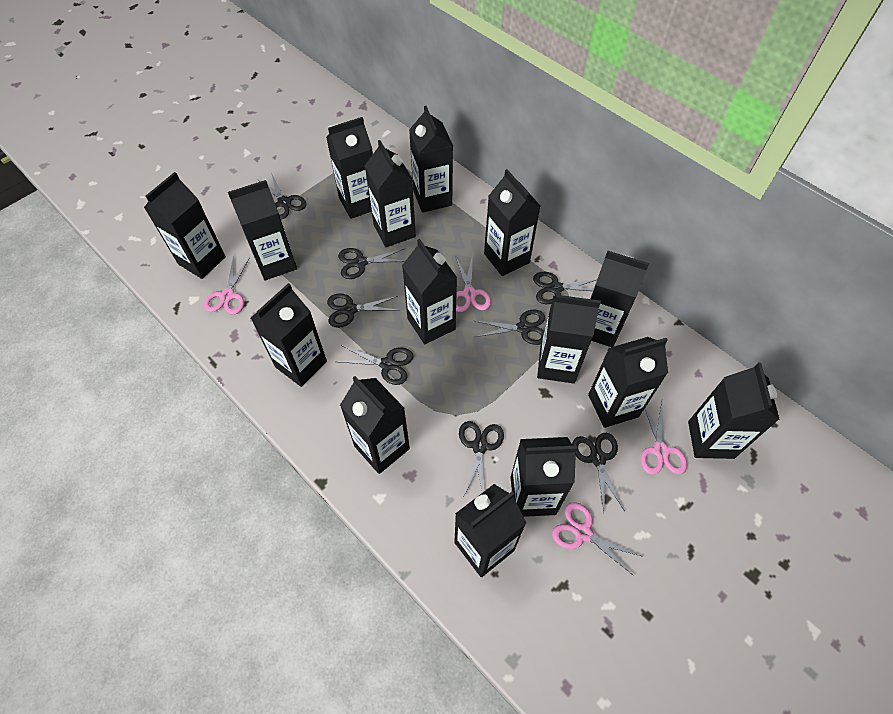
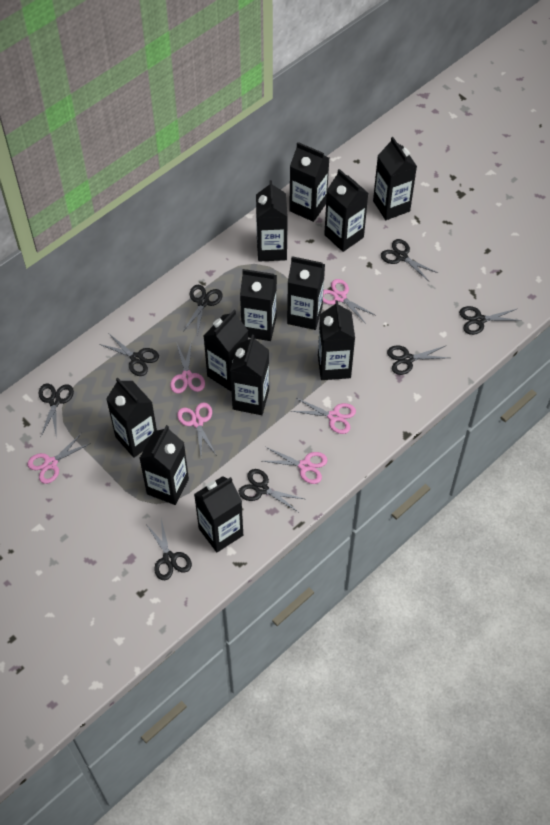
black carton: 15 -> 12
pink scissors: 4 -> 6

